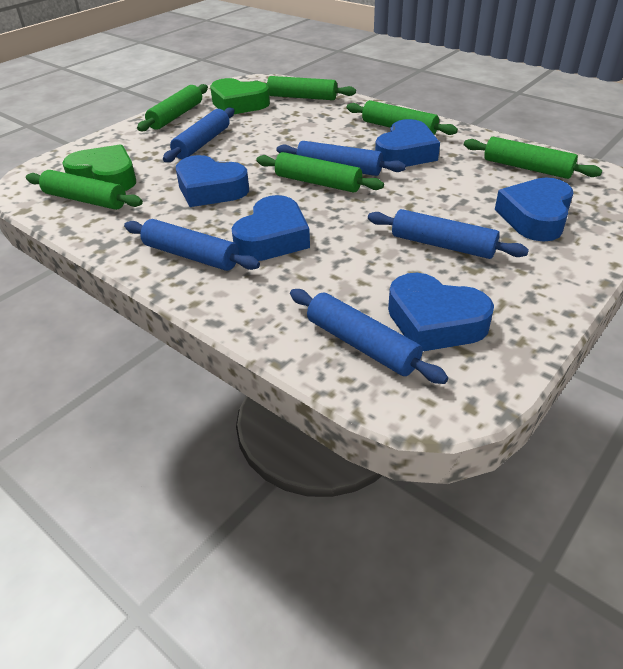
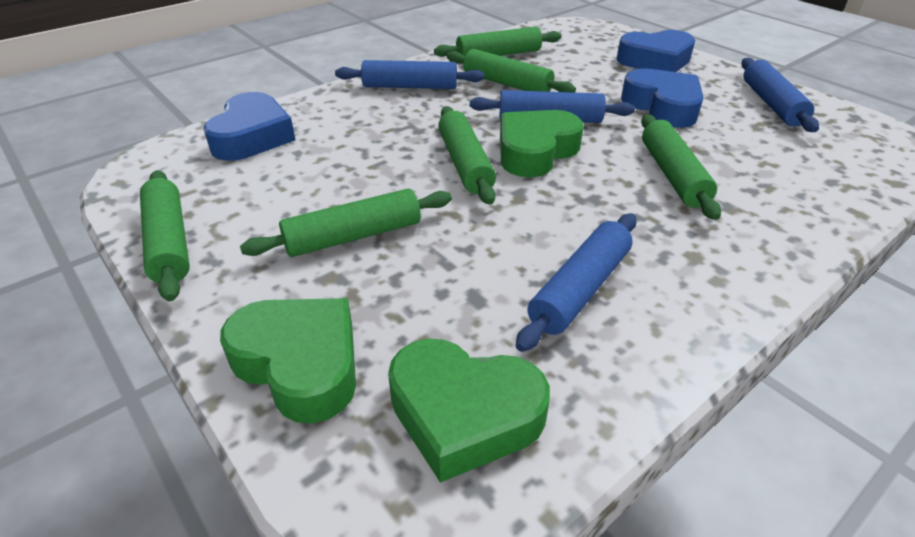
blue heart: 5 -> 3
blue rolling pin: 5 -> 4
green heart: 2 -> 3

